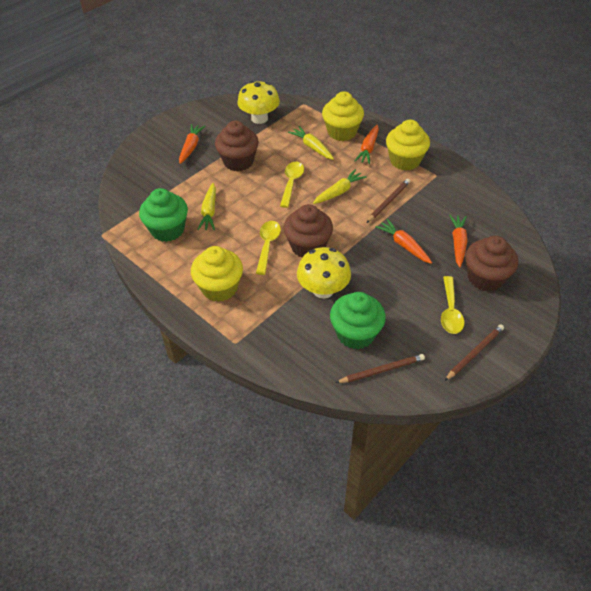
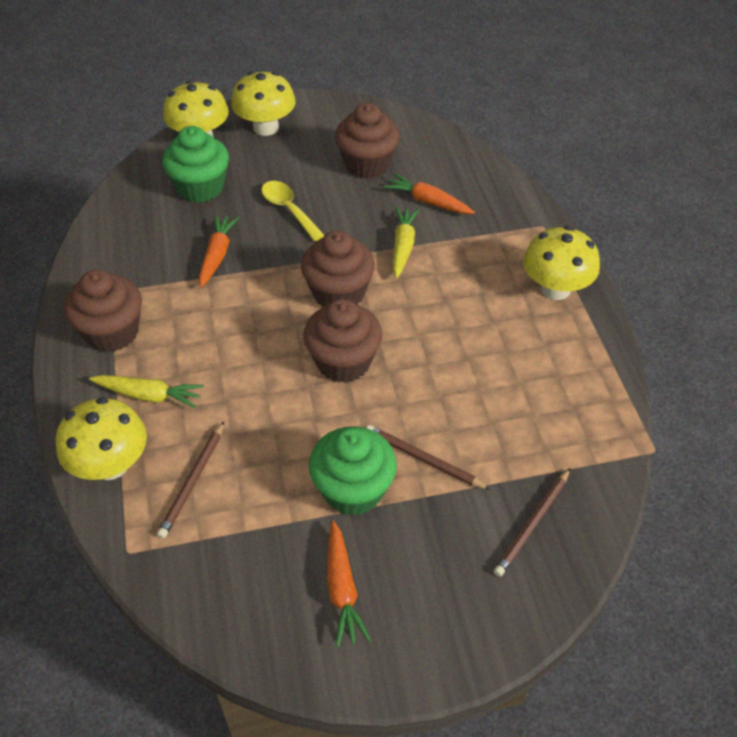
brown cupcake: 3 -> 4
orange carrot: 4 -> 3
yellow carrot: 3 -> 2
yellow cupcake: 3 -> 0
yellow mushroom: 2 -> 4
yellow spoon: 3 -> 1

